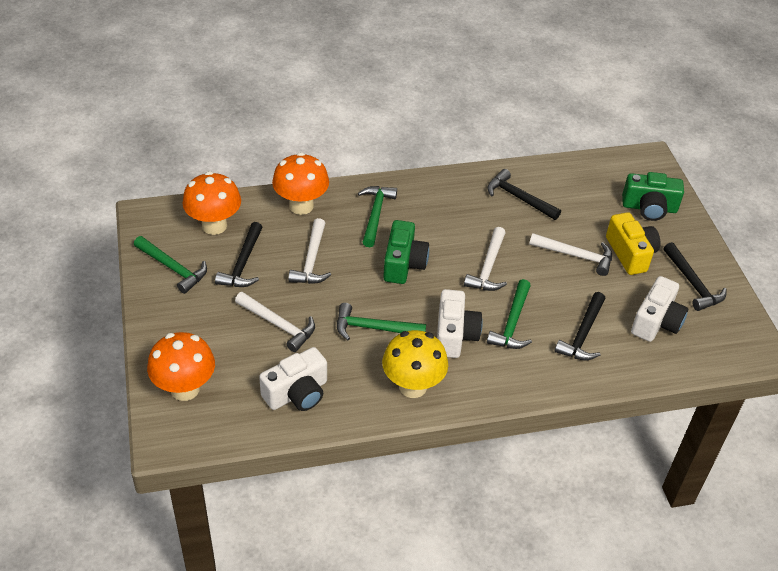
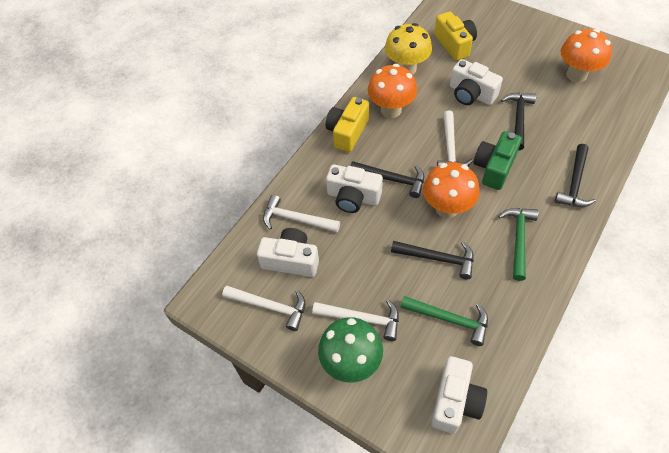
green camera: 2 -> 1
green hammer: 4 -> 2
green mushroom: 0 -> 1
white camera: 3 -> 4
yellow camera: 1 -> 2

